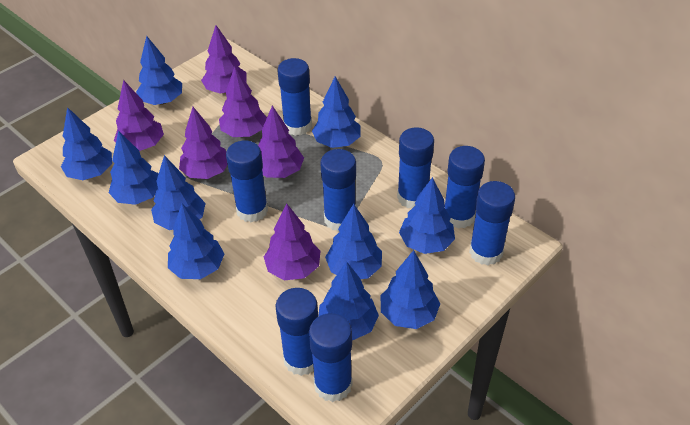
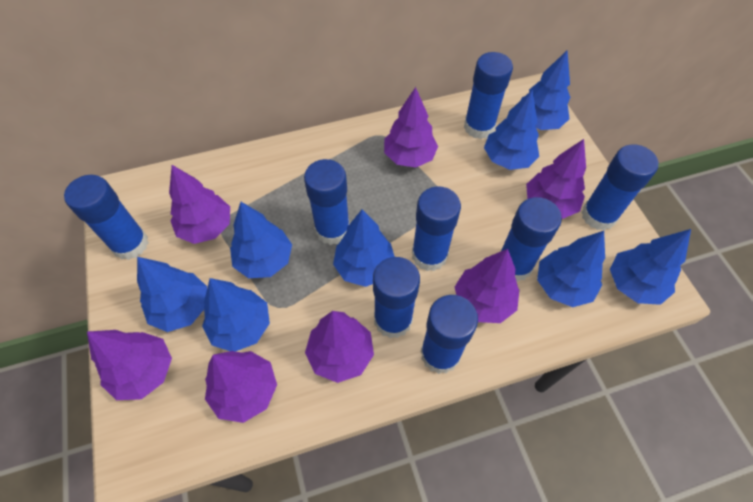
blue tree: 10 -> 8
purple tree: 6 -> 7

